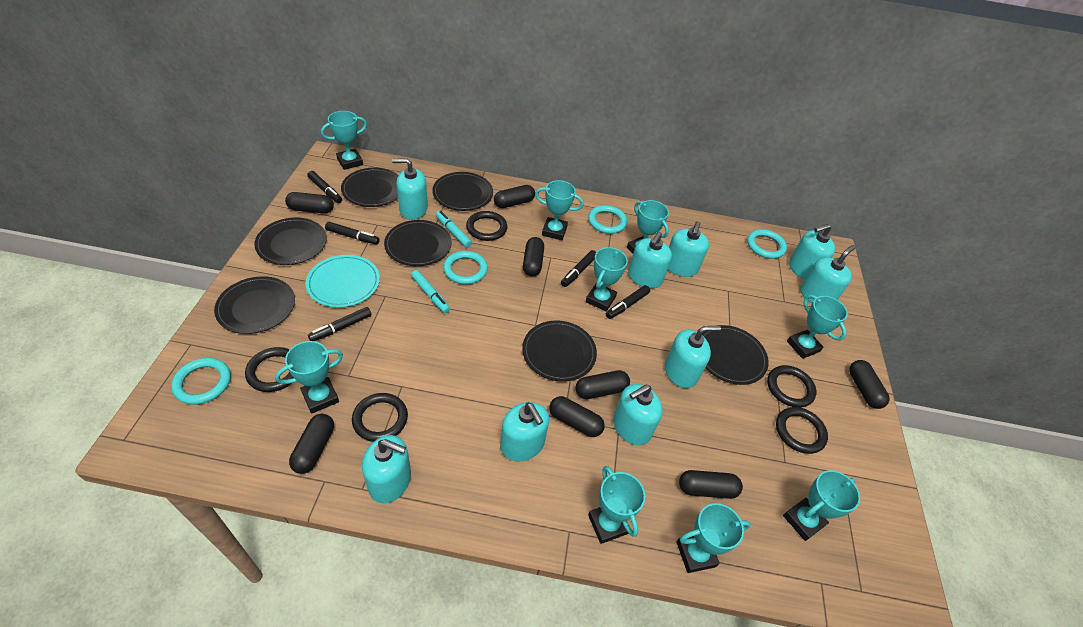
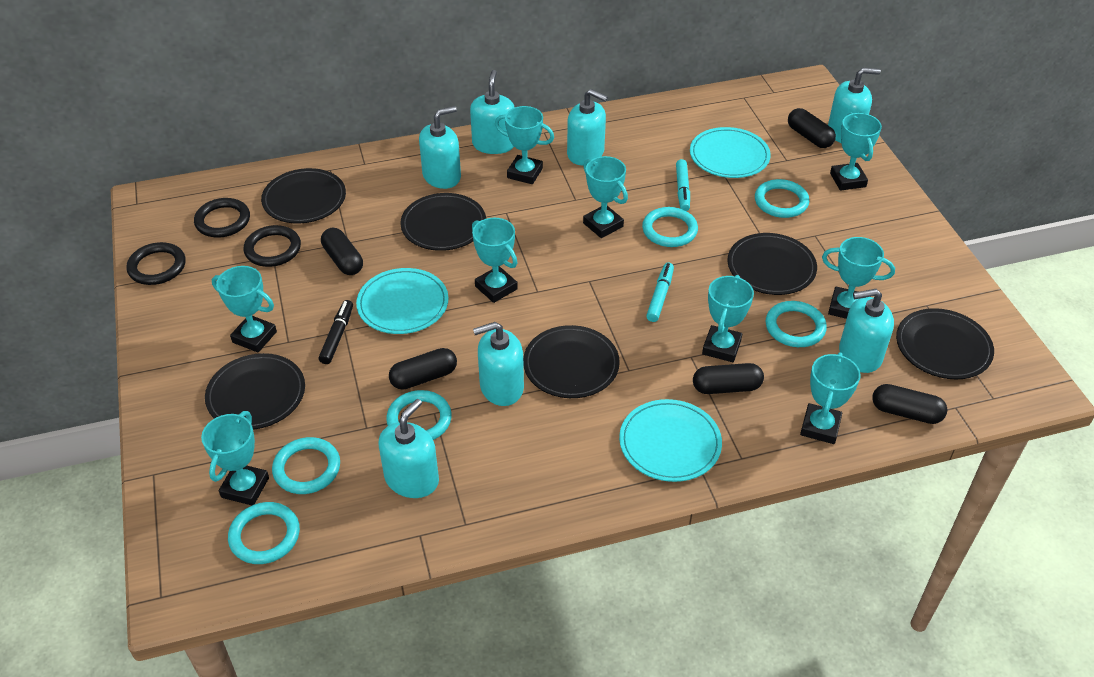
black capsule: 8 -> 5
black marker: 5 -> 1
black plate: 7 -> 6
black ring: 5 -> 3
turquoise plate: 1 -> 3
turquoise ring: 4 -> 6
turquoise soap dispenser: 9 -> 7

